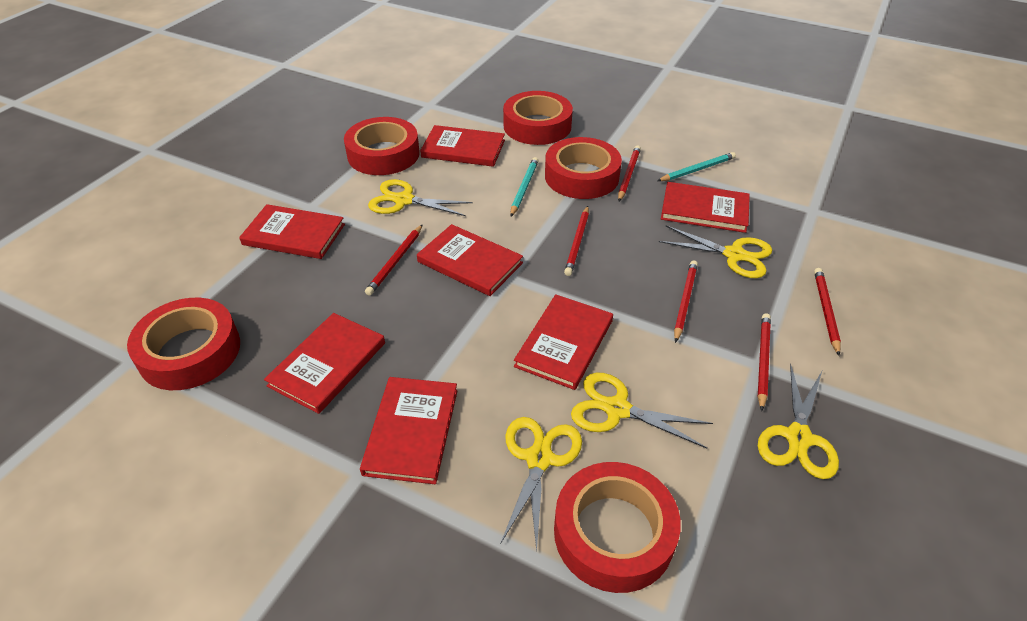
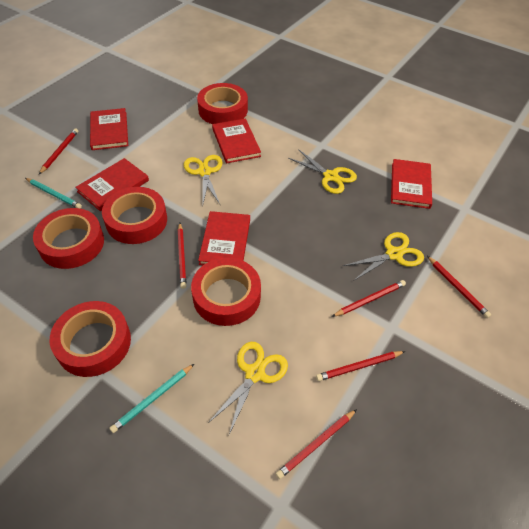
red book: 7 -> 5
yellow scissors: 5 -> 4

